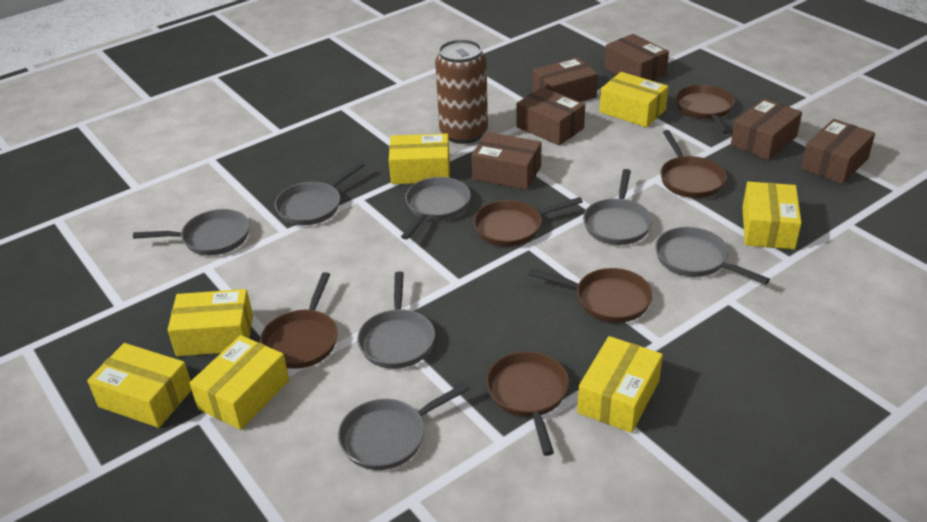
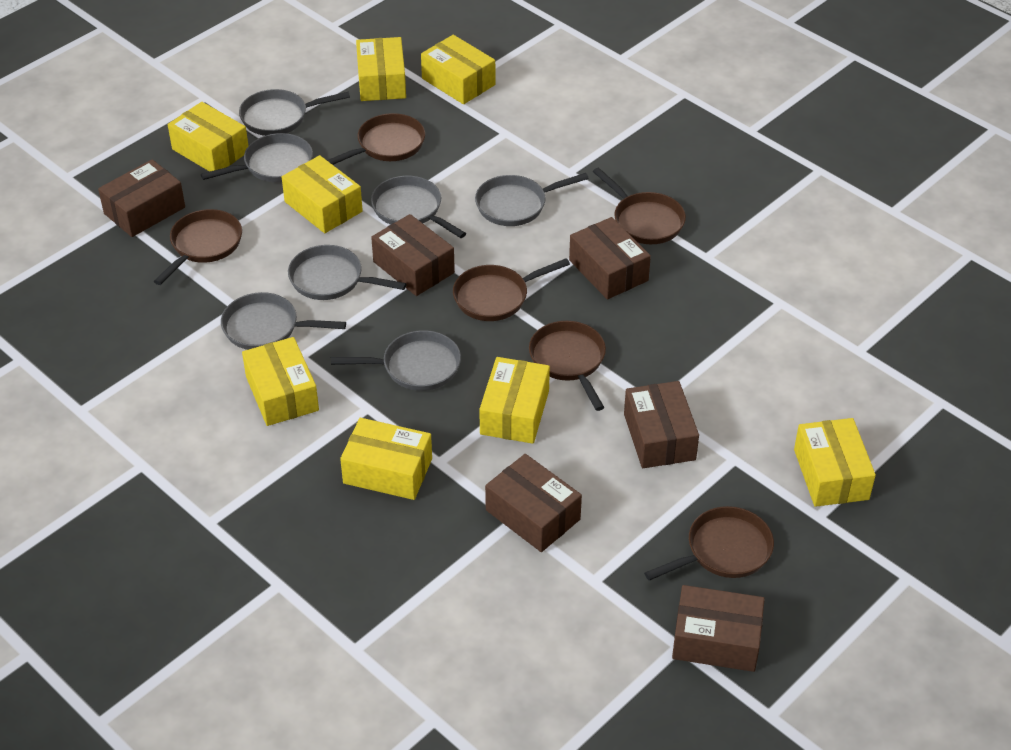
brown can: 1 -> 0
yellow box: 7 -> 8

